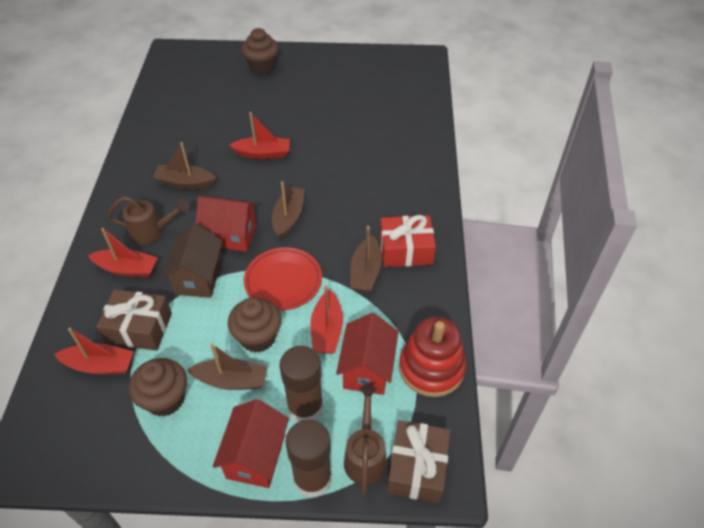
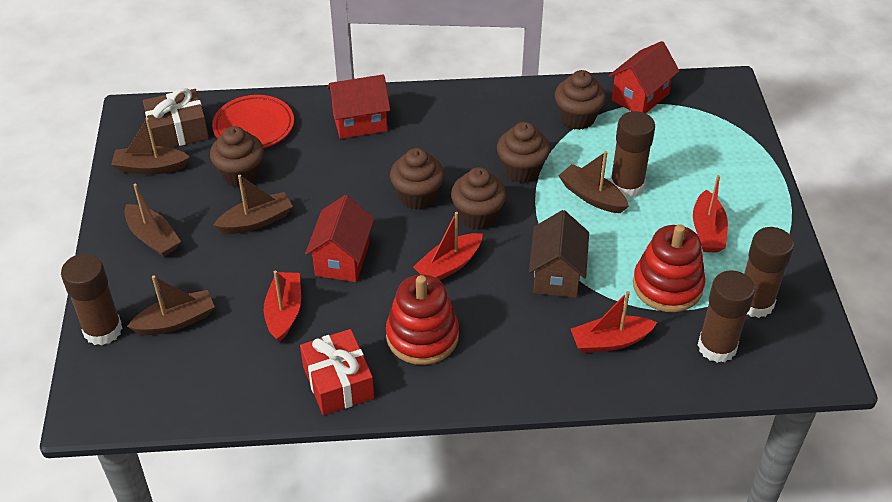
brown boat: 4 -> 5
brown cupcake: 3 -> 5
brown gift: 2 -> 1
brown glue stick: 2 -> 4
brown watering can: 2 -> 0
red stacking toy: 1 -> 2

